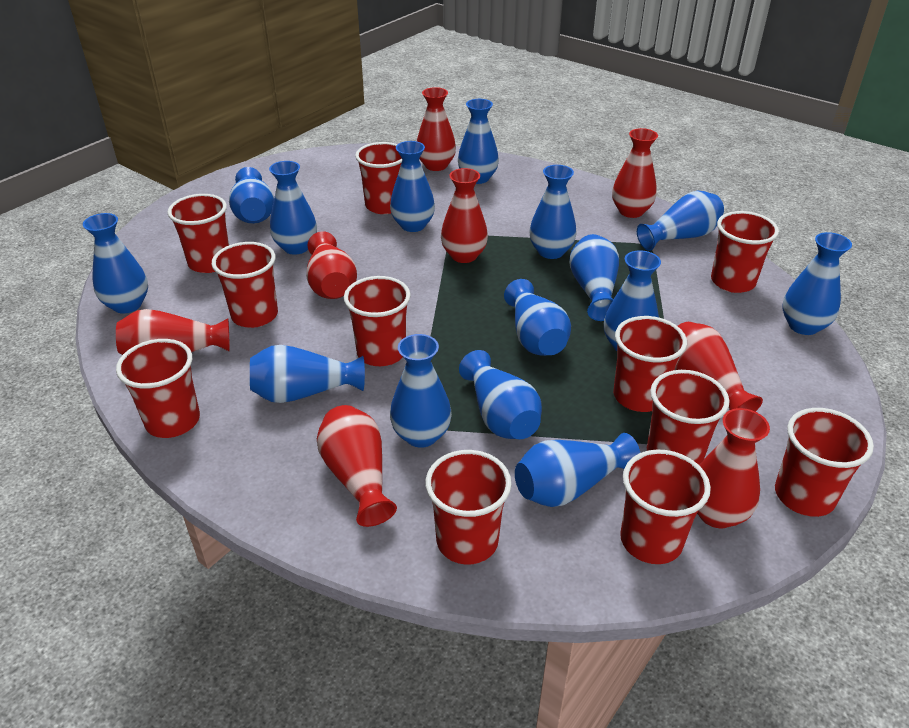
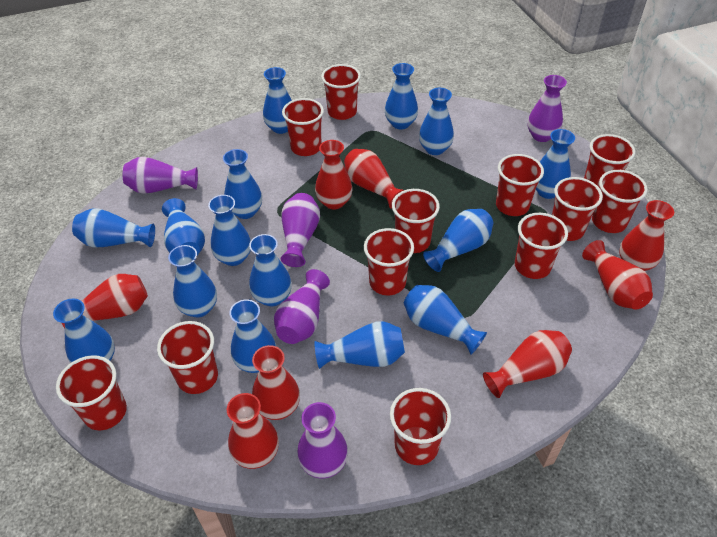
purple vase: 0 -> 5
red cup: 11 -> 12

